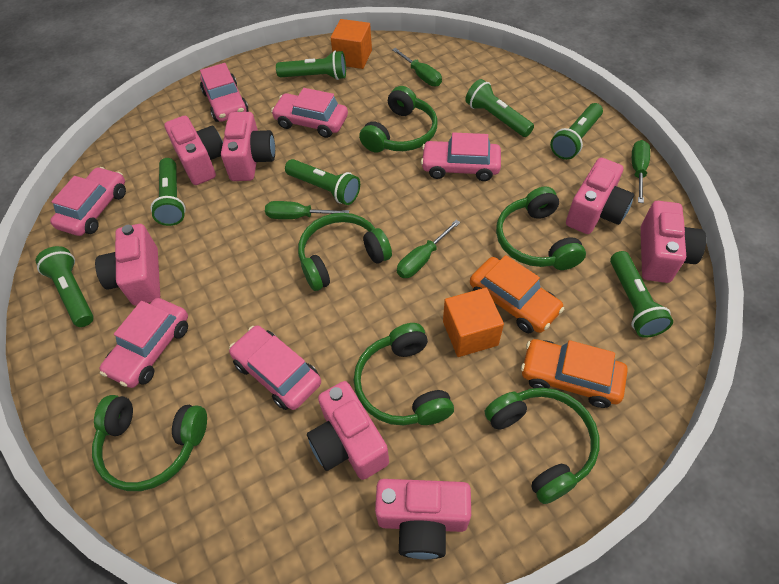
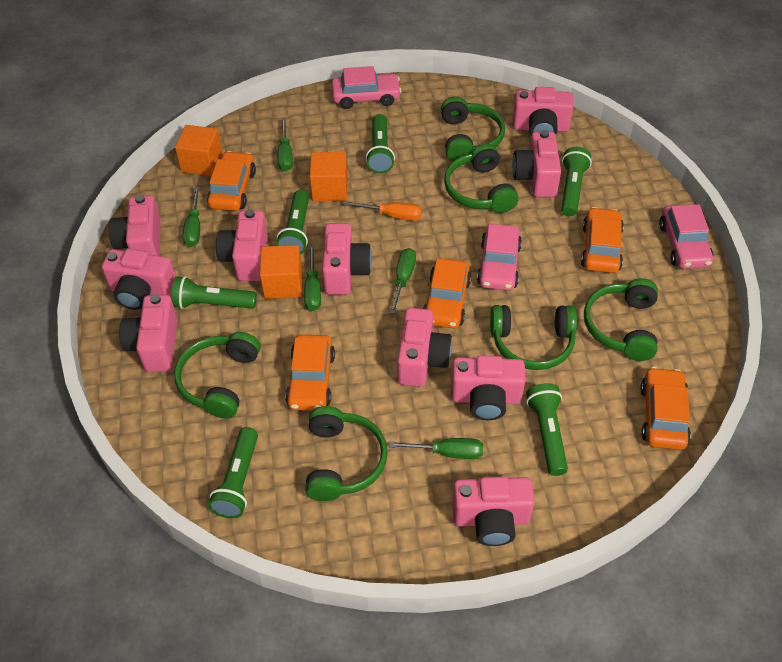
green flashlight: 7 -> 6
green screwdriver: 4 -> 5
orange car: 2 -> 5
orange cube: 2 -> 3
orange screwdriver: 0 -> 1
pink camera: 7 -> 10
pink car: 6 -> 3

